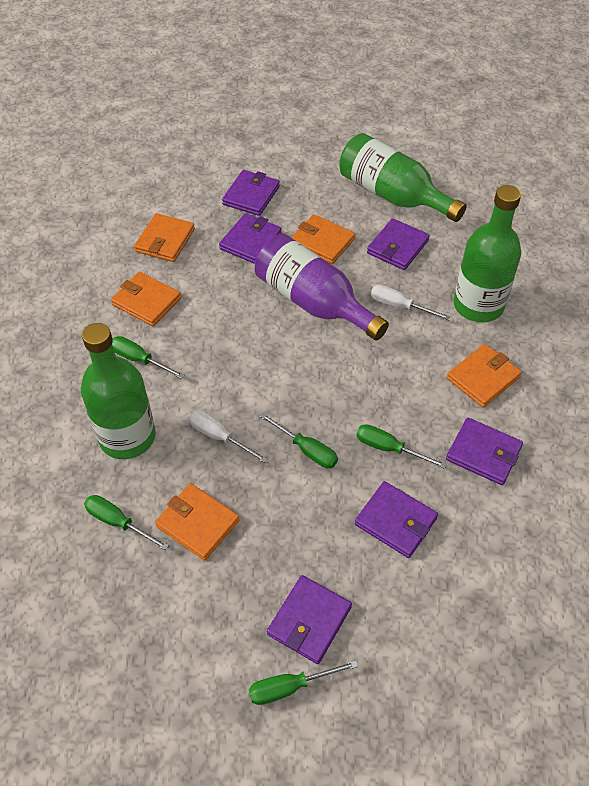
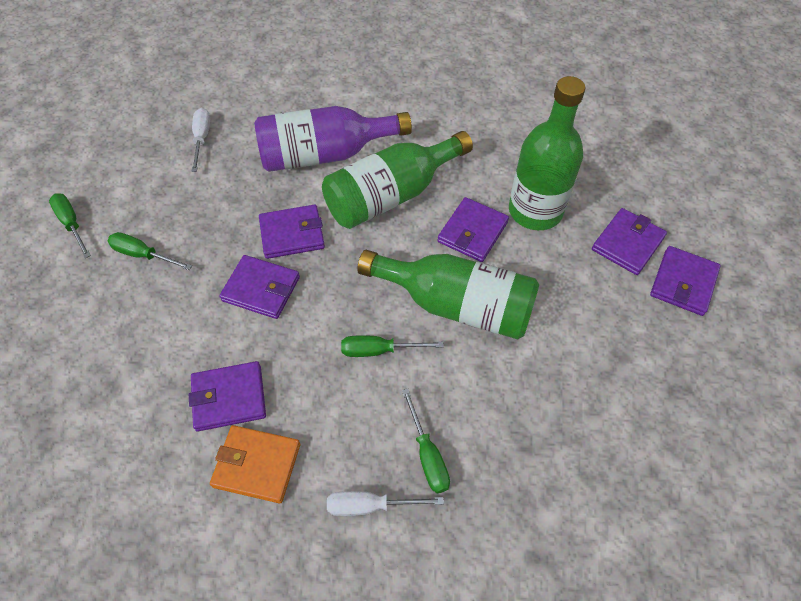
green screwdriver: 5 -> 4
orange wallet: 5 -> 1

